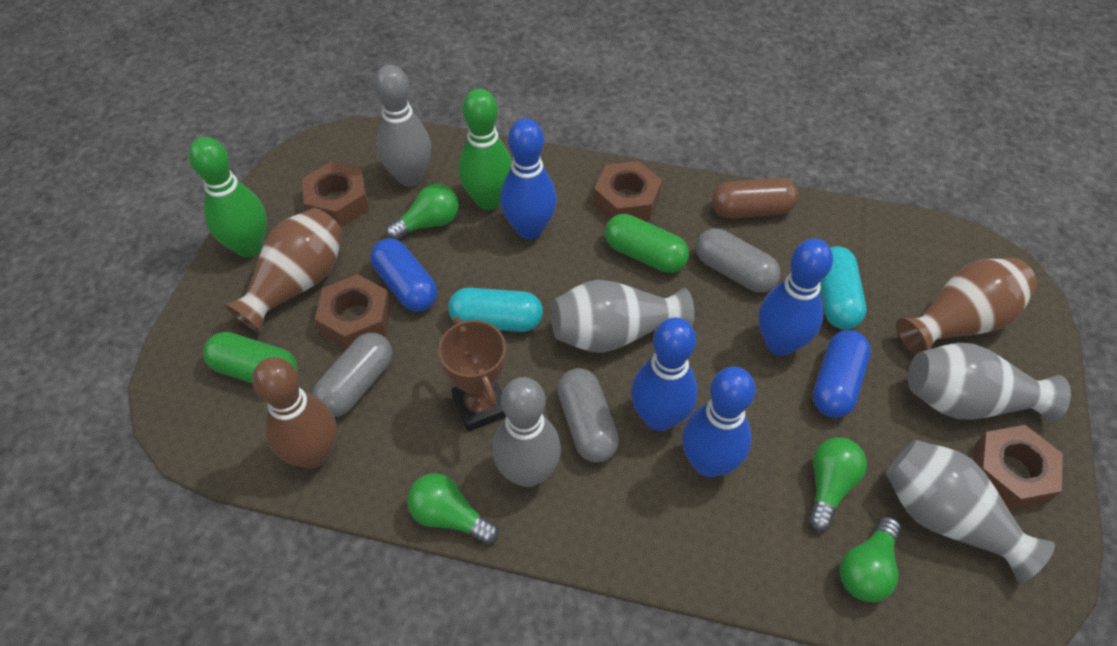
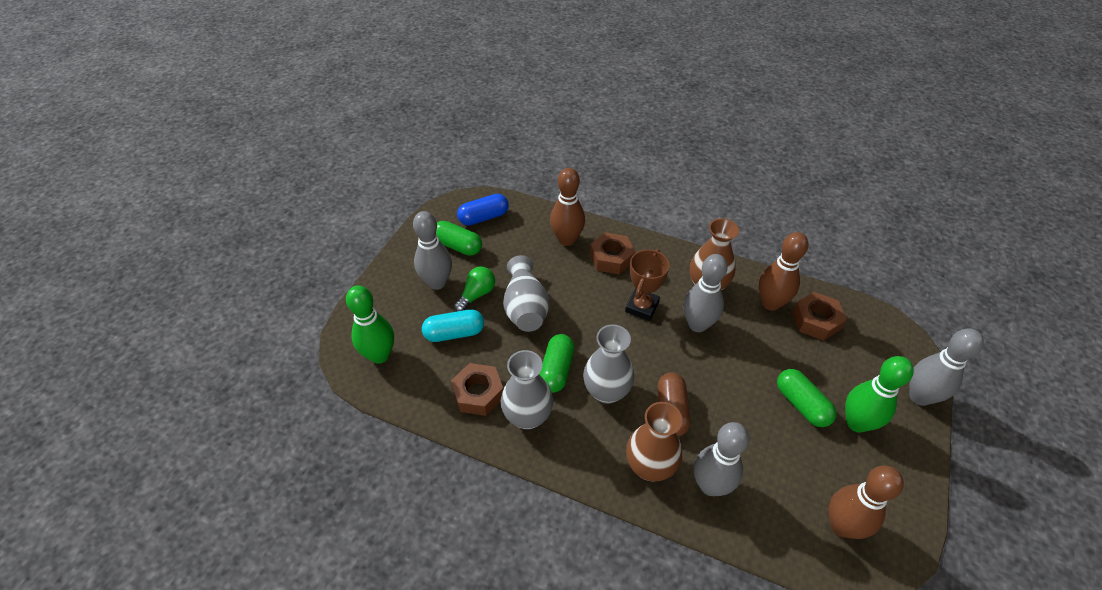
blue bowling pin: 4 -> 0
blue capsule: 2 -> 1
brown bowling pin: 1 -> 3
brown nut: 4 -> 3
green capsule: 2 -> 3
green light bulb: 4 -> 1
grey bowling pin: 2 -> 4
grey capsule: 3 -> 0
turquoise capsule: 2 -> 1

